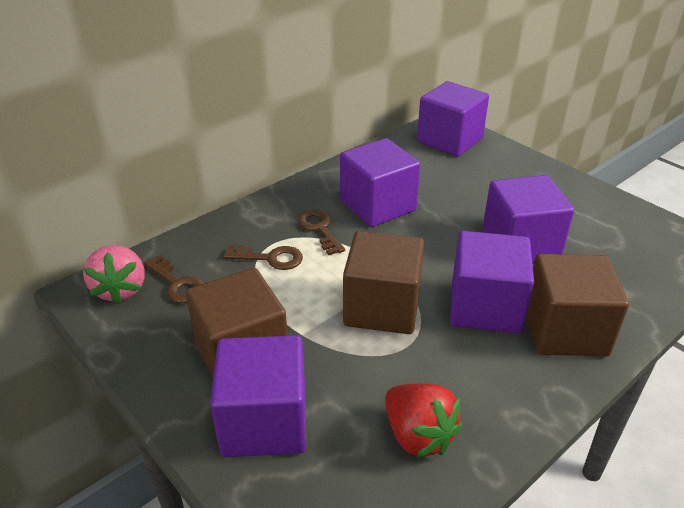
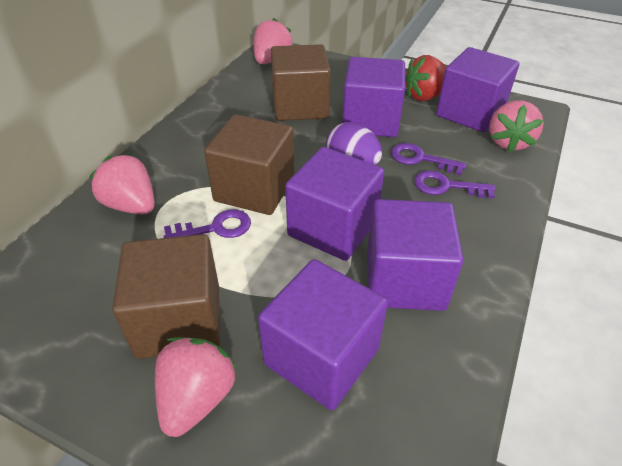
brown key: 3 -> 0
pink strawberry: 1 -> 4
purple egg: 0 -> 1
purple key: 0 -> 3

